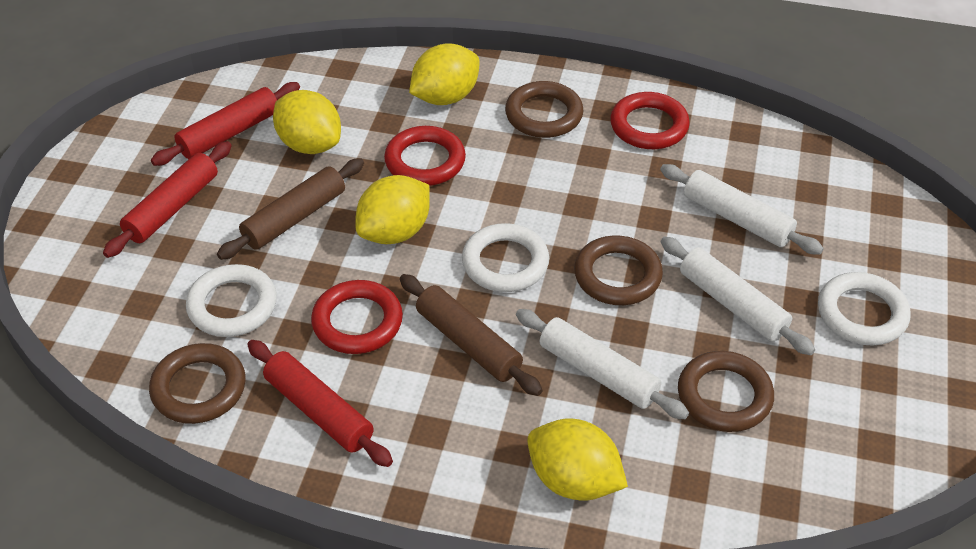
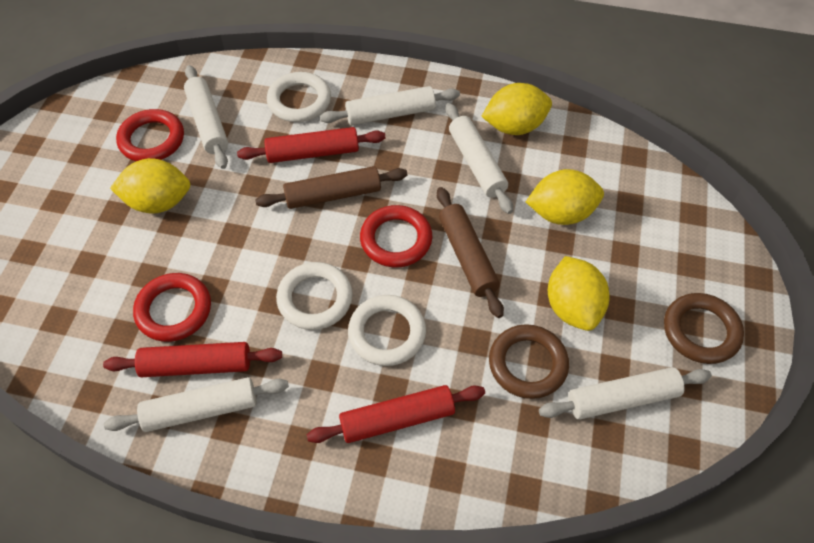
brown ring: 4 -> 2
white rolling pin: 3 -> 5

